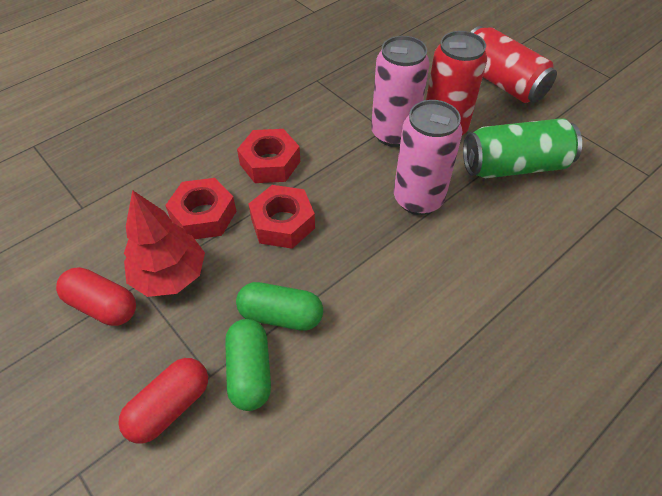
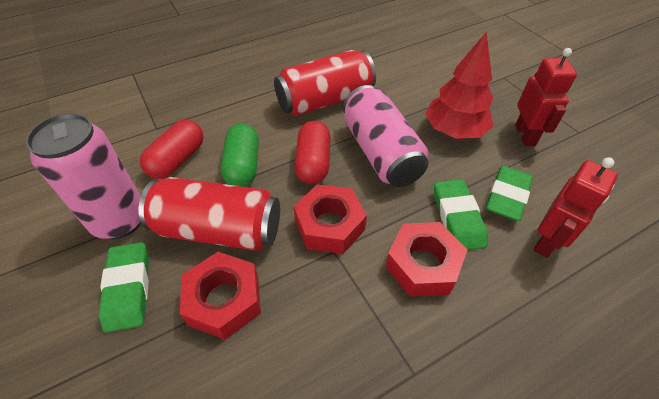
green can: 1 -> 0
green capsule: 2 -> 1
green eraser: 0 -> 3
red robot: 0 -> 2

